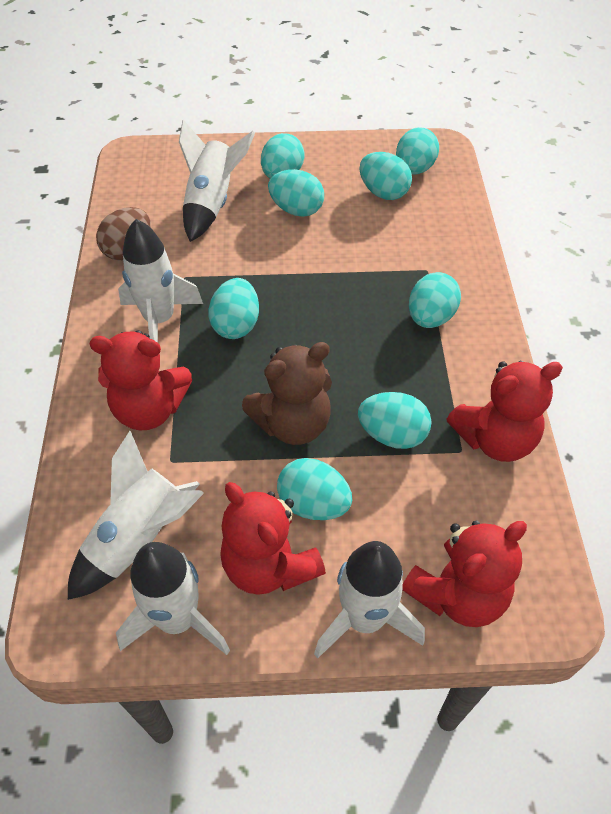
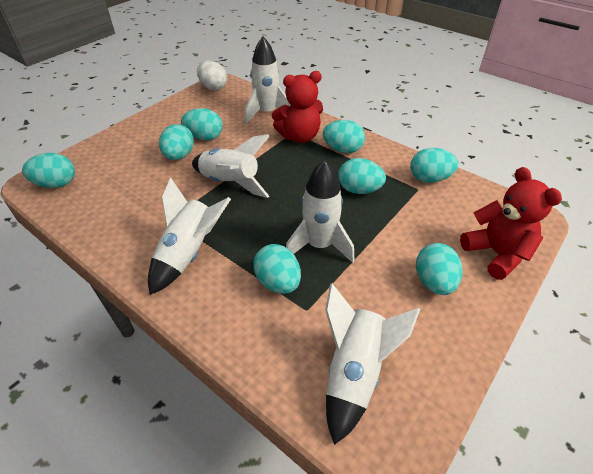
brown egg: 1 -> 0
brown teddy bear: 1 -> 0
red teddy bear: 4 -> 2
white egg: 0 -> 1

